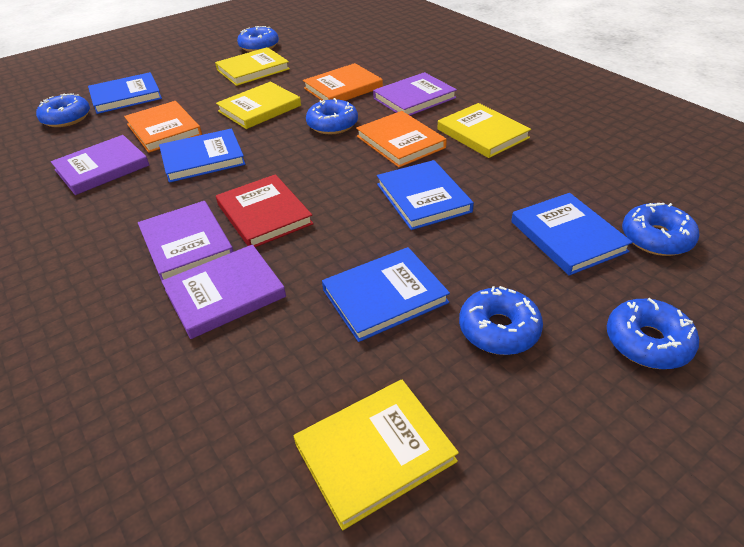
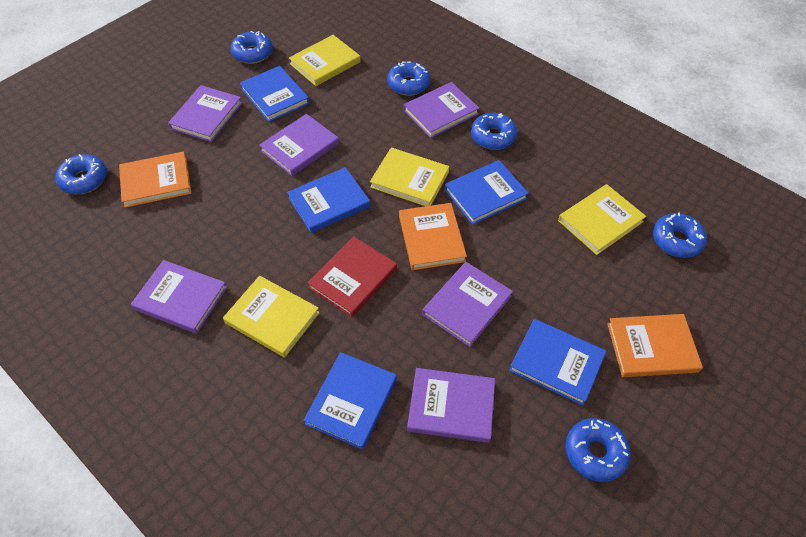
purple book: 4 -> 6

